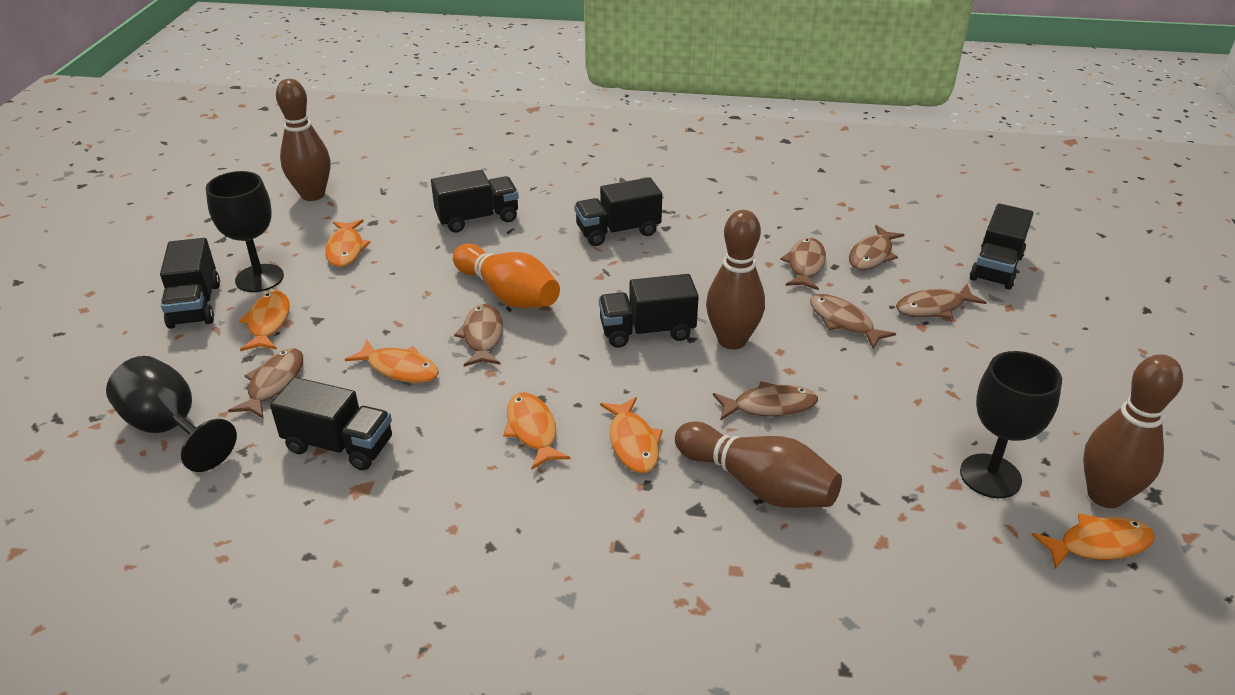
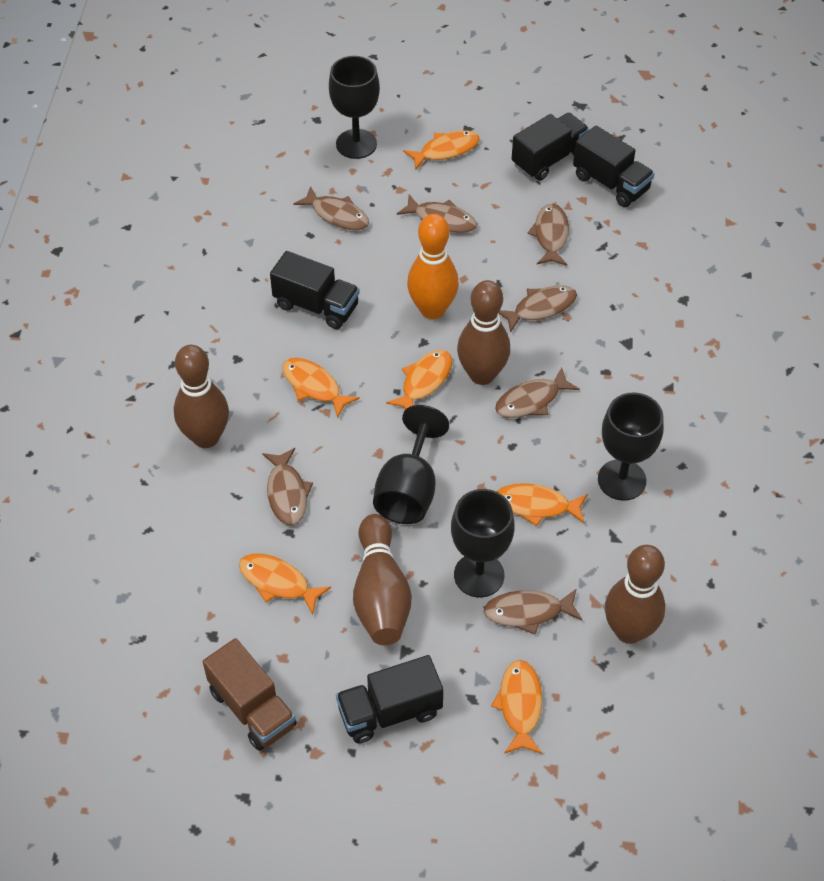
black goblet: 3 -> 4
black truck: 6 -> 4
brown truck: 0 -> 1

